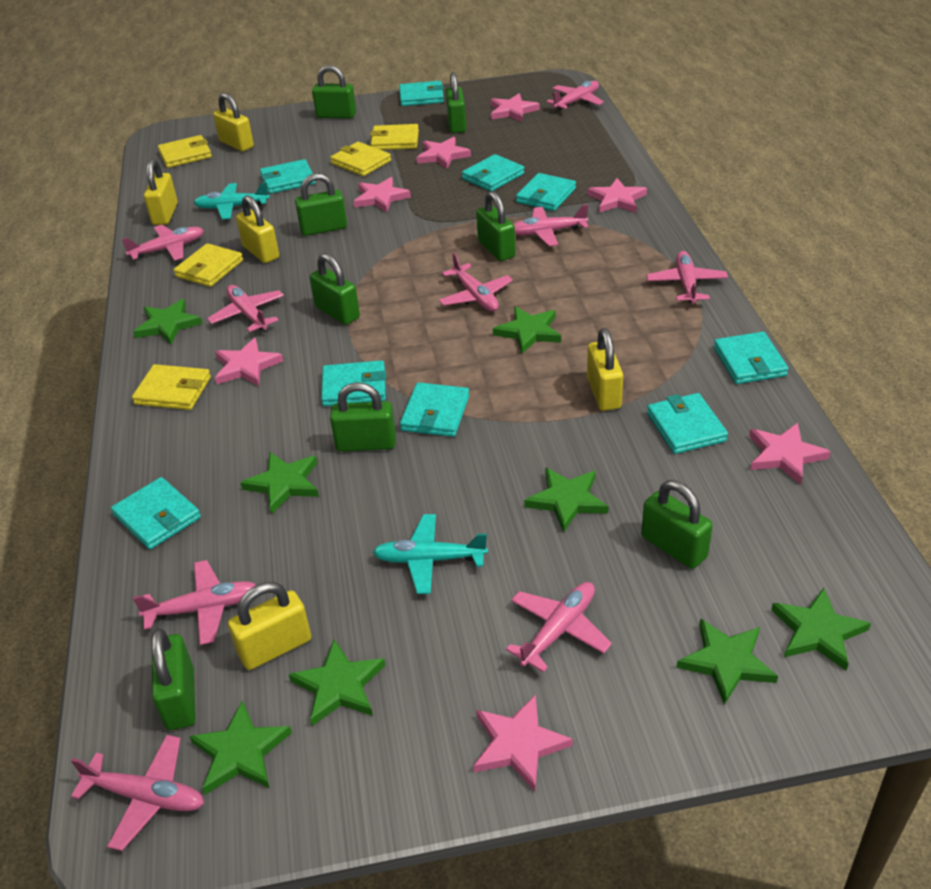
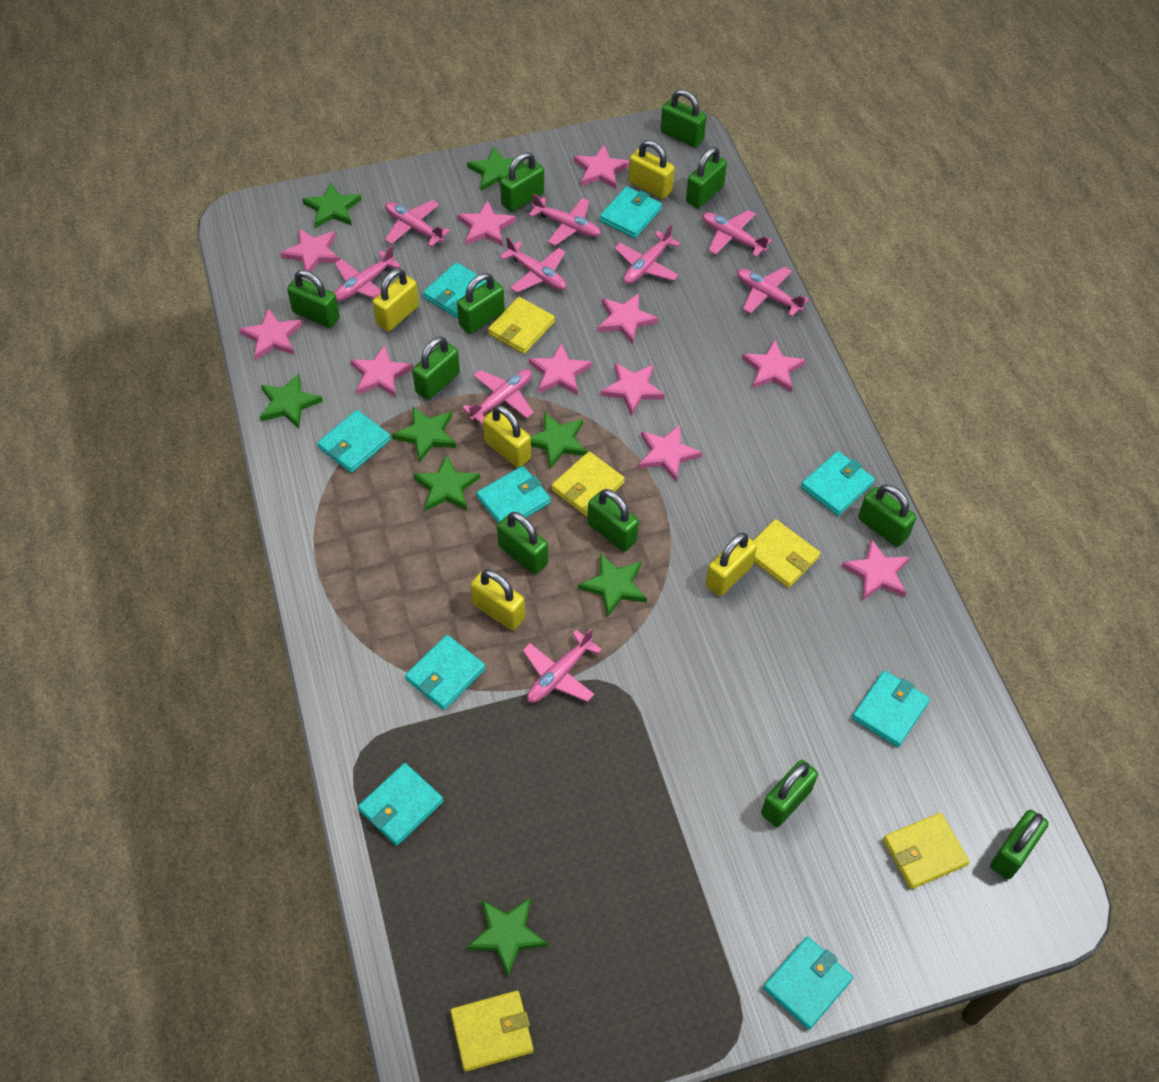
green padlock: 8 -> 11
pink star: 7 -> 11
turquoise plane: 2 -> 0

